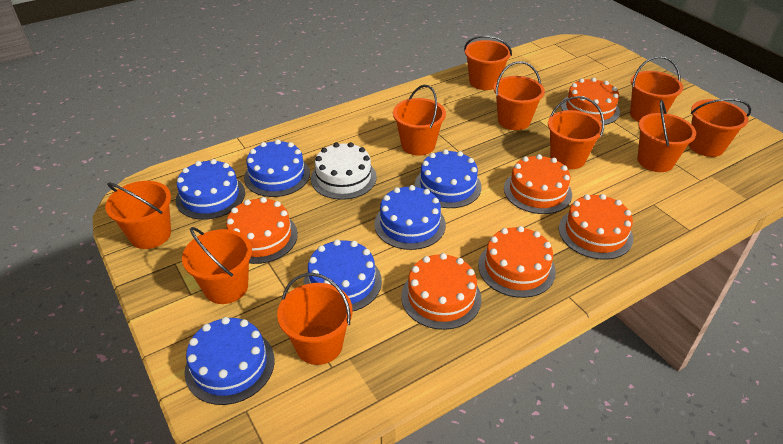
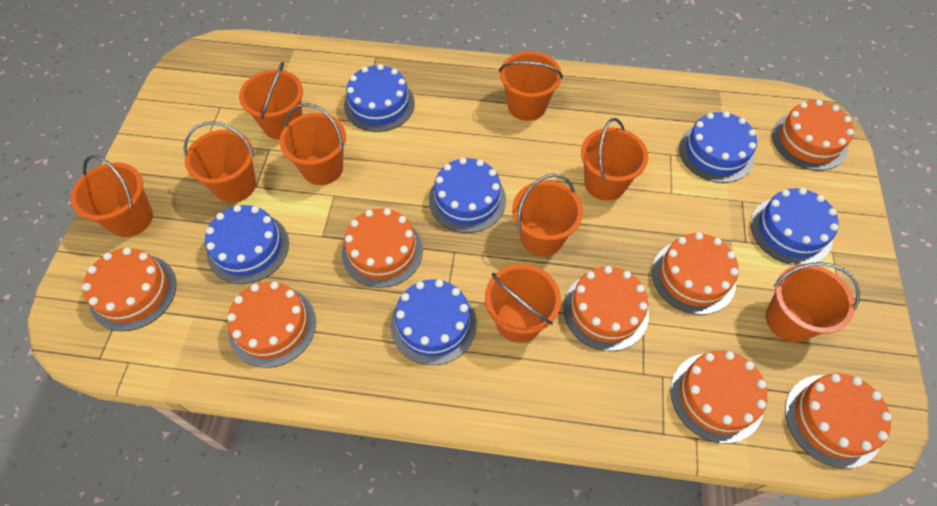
orange bucket: 10 -> 9
orange cake: 6 -> 8
white cake: 1 -> 0

